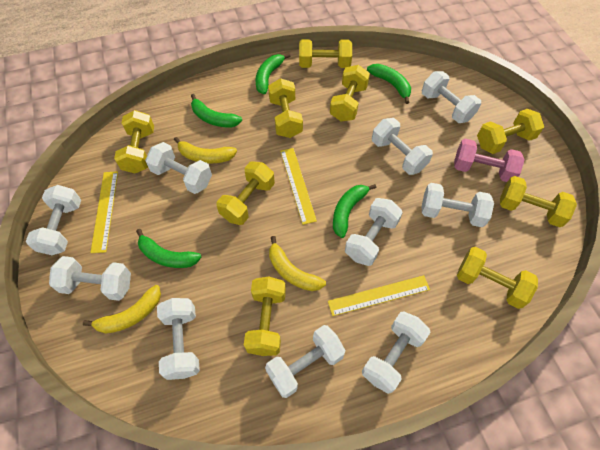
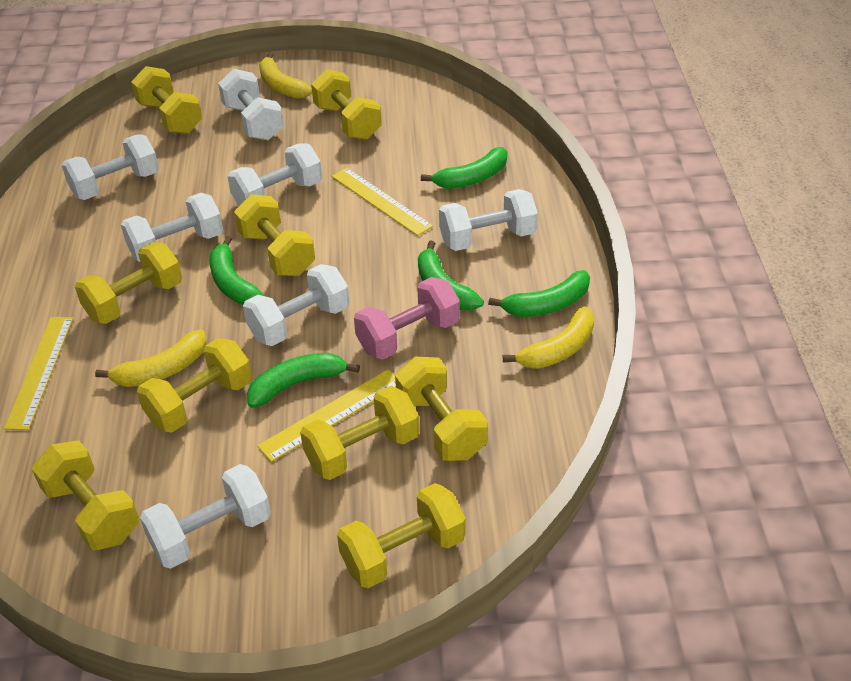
white dumbbell: 10 -> 7

